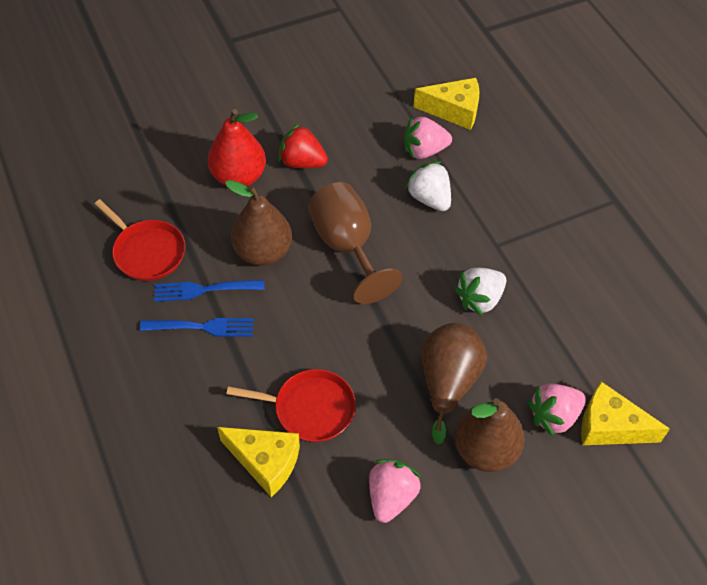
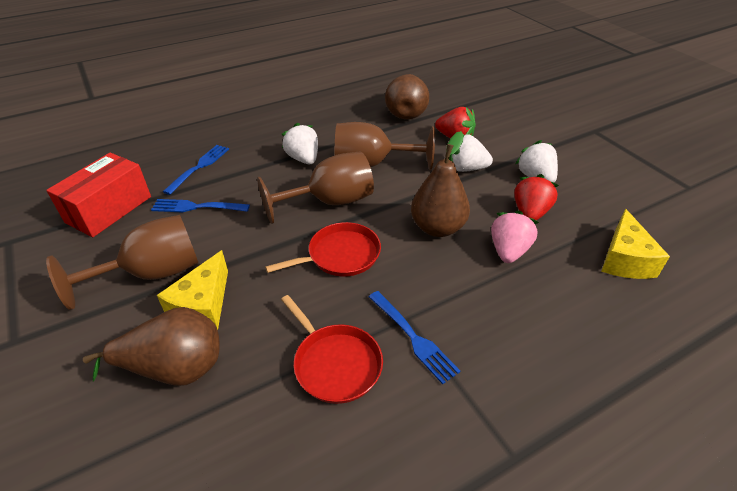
blue fork: 2 -> 3
brown goblet: 1 -> 3
pink strawberry: 3 -> 1
red box: 0 -> 1
red pear: 1 -> 0
red strawberry: 1 -> 2
white strawberry: 2 -> 3
yellow cheese: 3 -> 2

